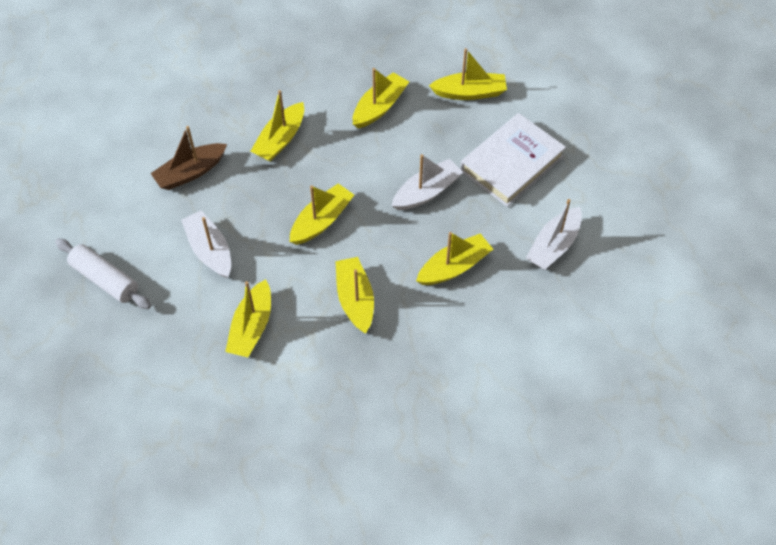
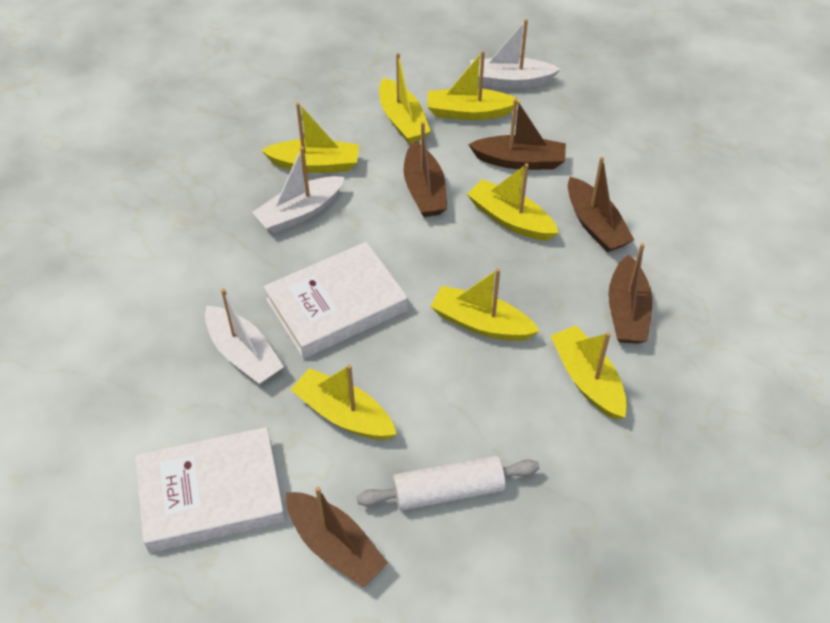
brown boat: 1 -> 5
white book: 1 -> 2

